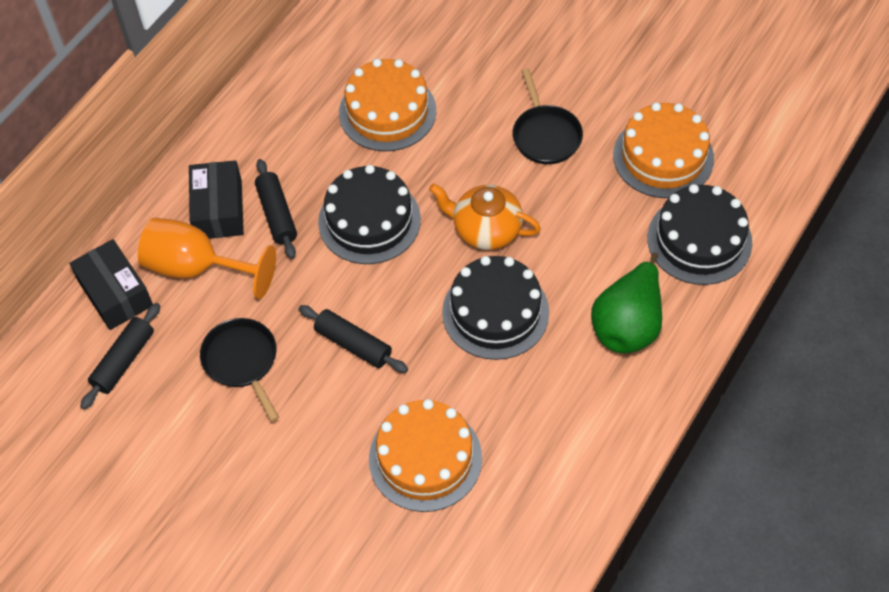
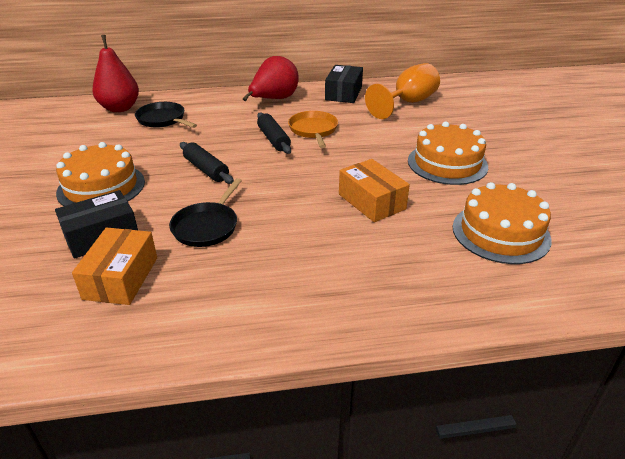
black cake: 3 -> 0
black rolling pin: 3 -> 2
green pear: 1 -> 0
orange box: 0 -> 2
orange pan: 0 -> 1
orange teapot: 1 -> 0
red pear: 0 -> 2

